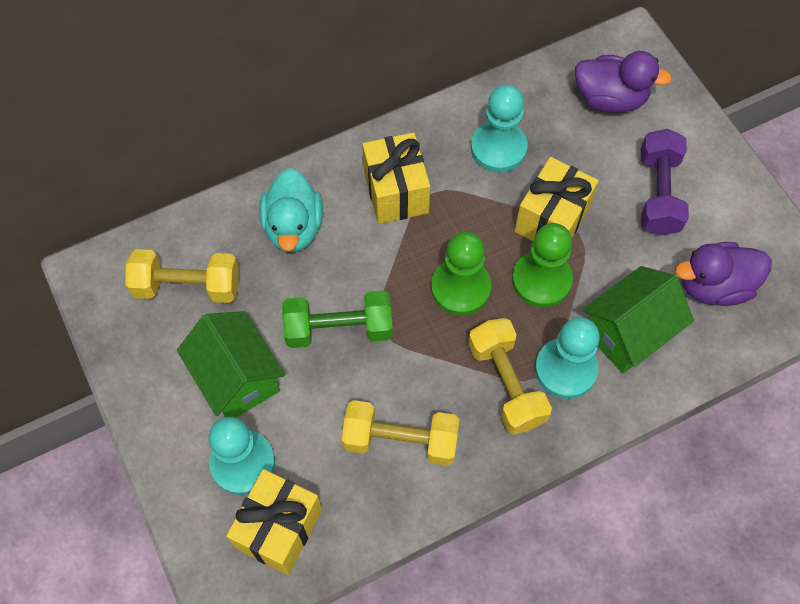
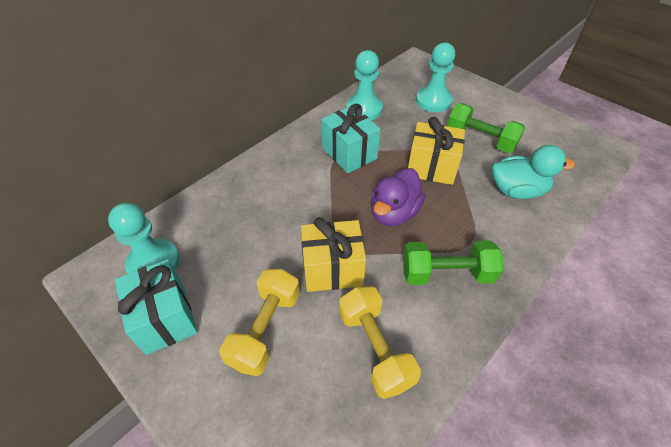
green dumbbell: 1 -> 2
green house: 2 -> 0
green pawn: 2 -> 0
purple duck: 2 -> 1
purple dumbbell: 1 -> 0
turquoise gift: 0 -> 2
yellow dumbbell: 3 -> 2
yellow gift: 3 -> 2

